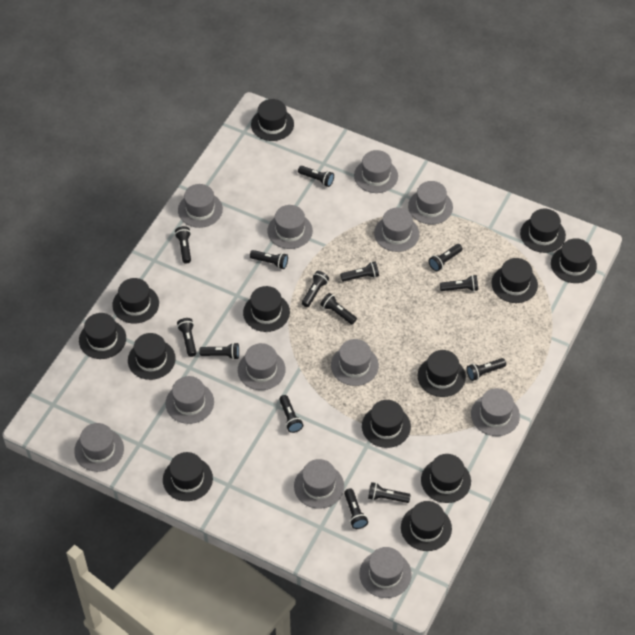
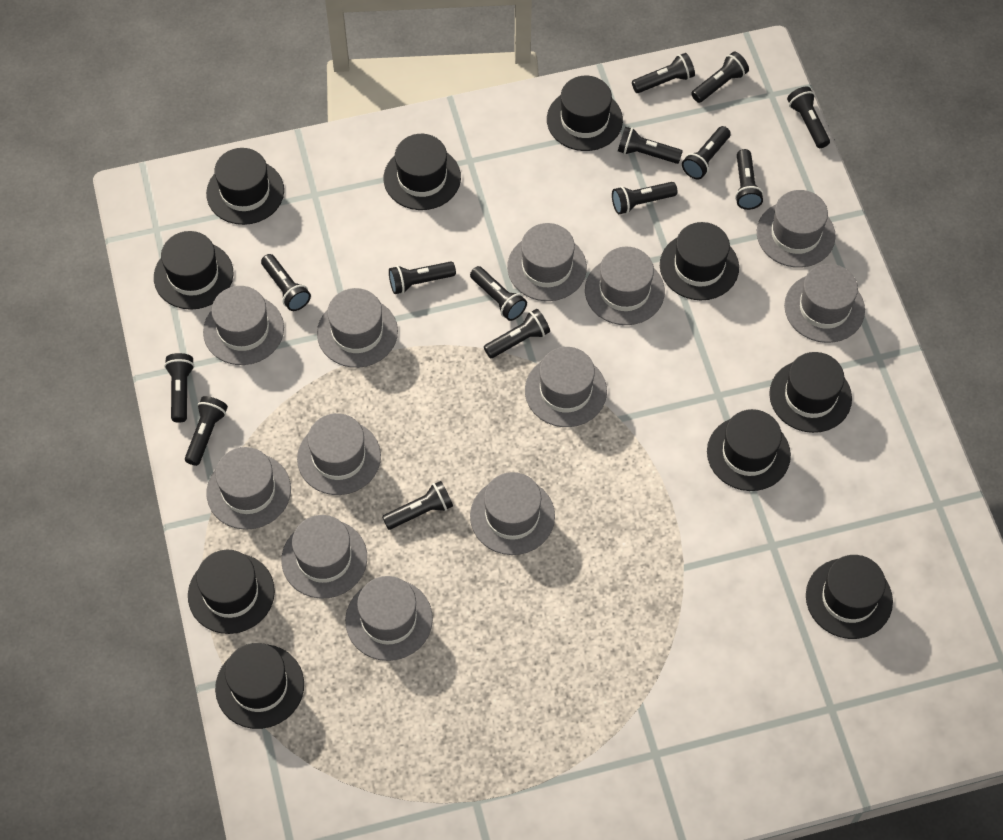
black hat: 13 -> 10

